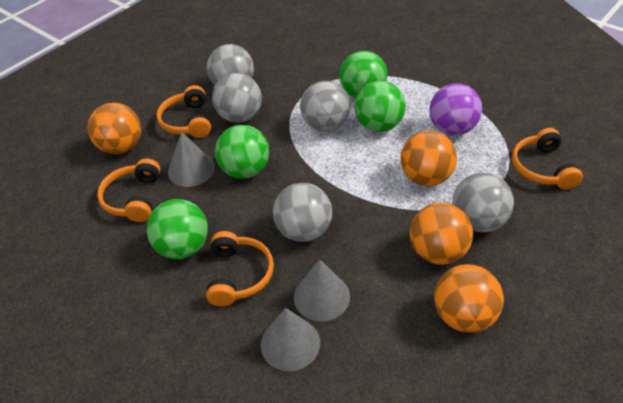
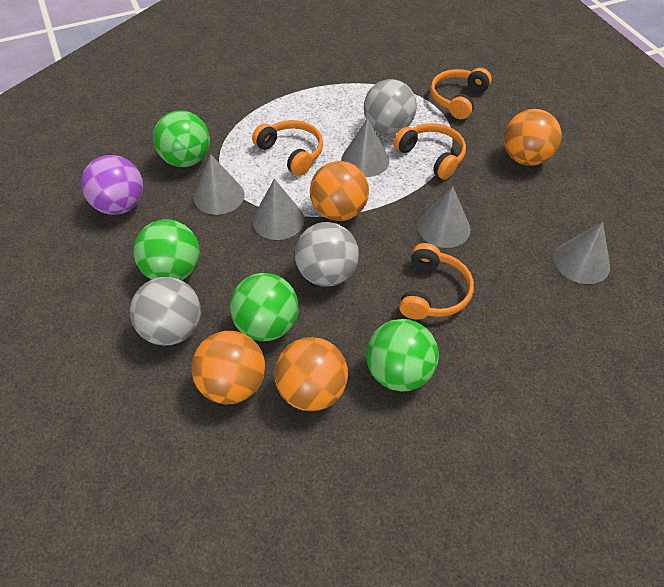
grey ball: 5 -> 3
grey cone: 3 -> 5

